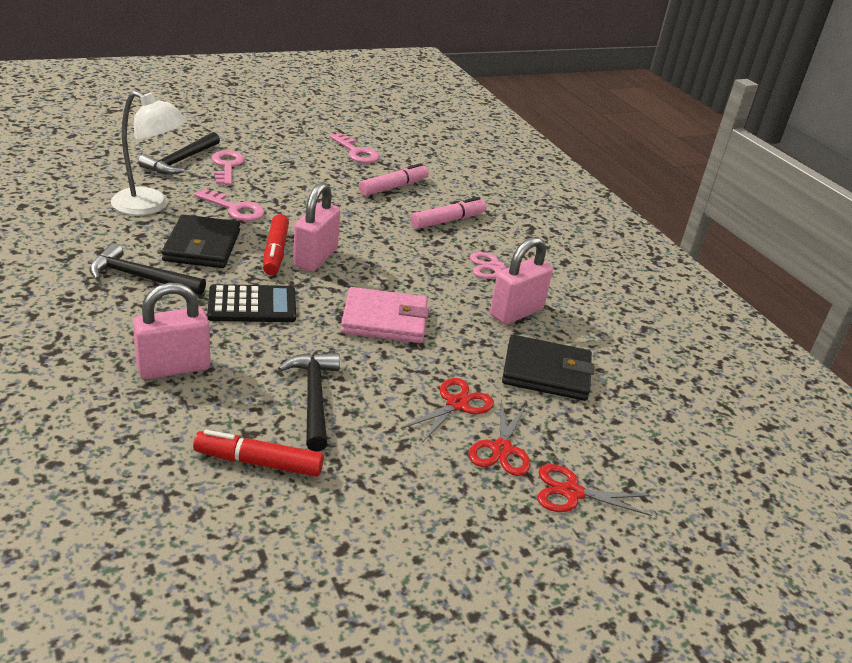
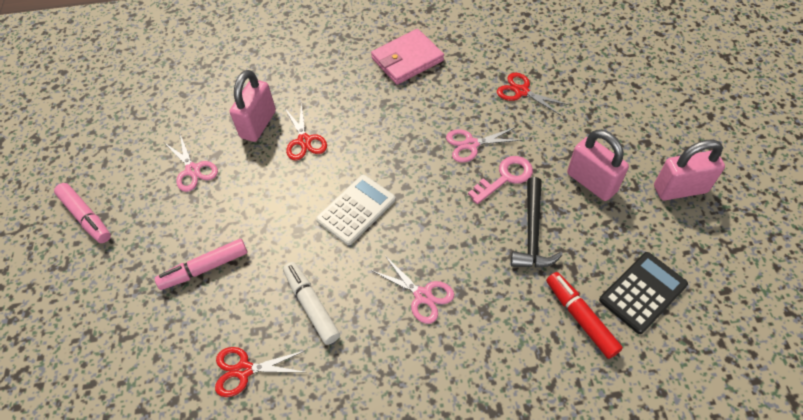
black hammer: 3 -> 1
black wallet: 2 -> 0
pink key: 3 -> 1
pink scissors: 1 -> 3
red marker: 2 -> 1
white calculator: 0 -> 1
white lamp: 1 -> 0
white marker: 0 -> 1

